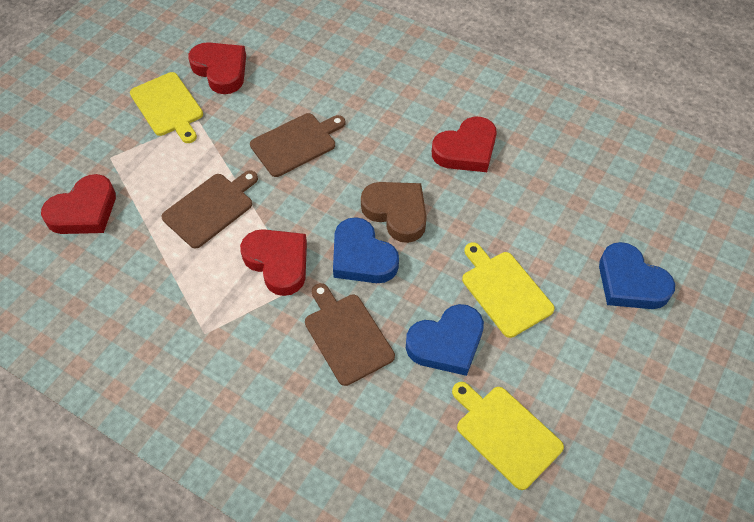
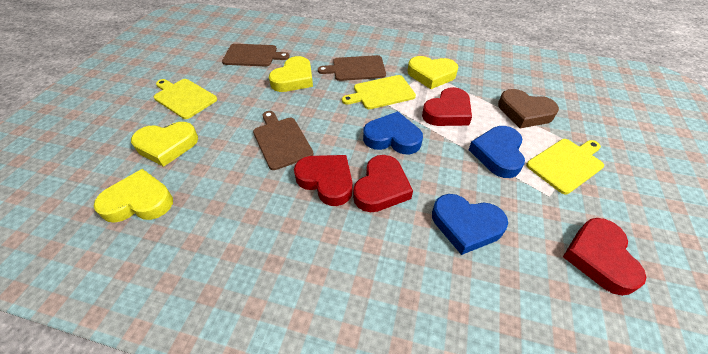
yellow heart: 0 -> 4

